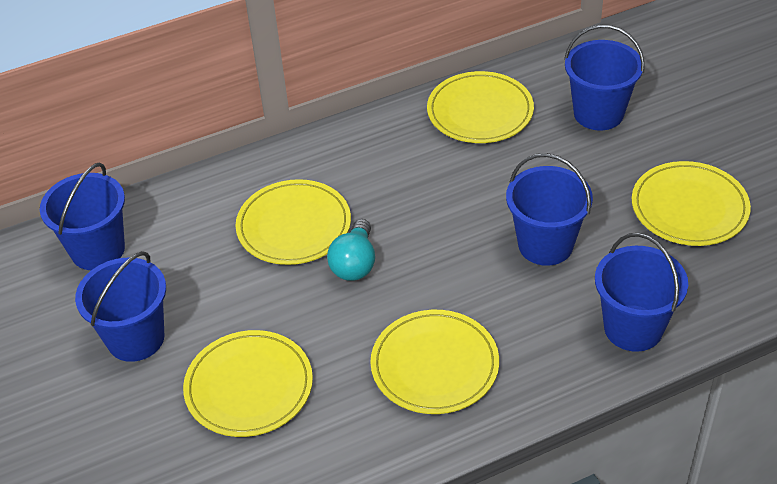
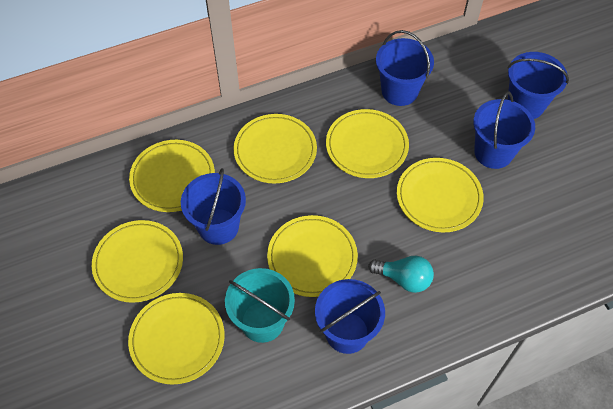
turquoise bucket: 0 -> 1
yellow plate: 5 -> 7

